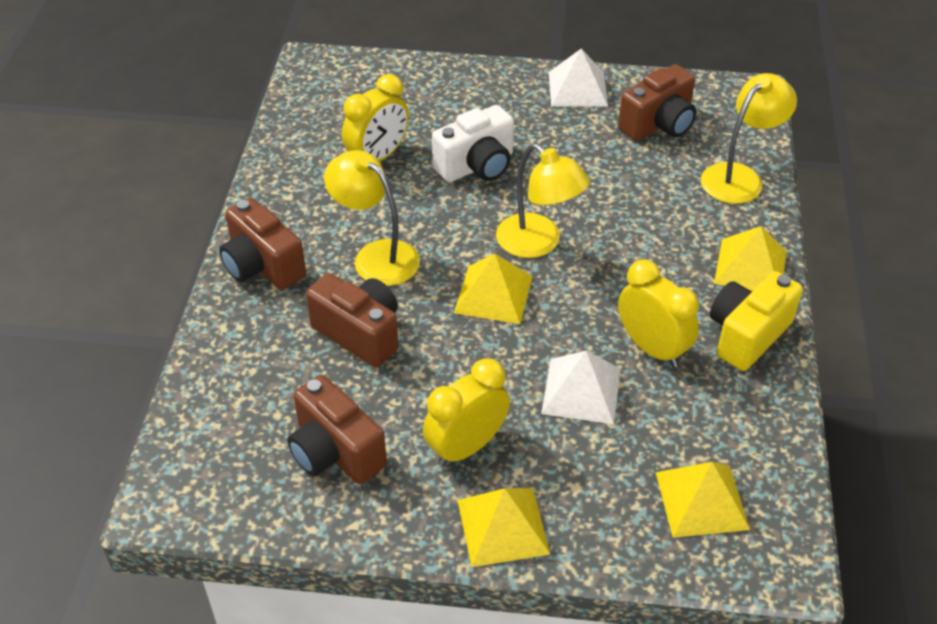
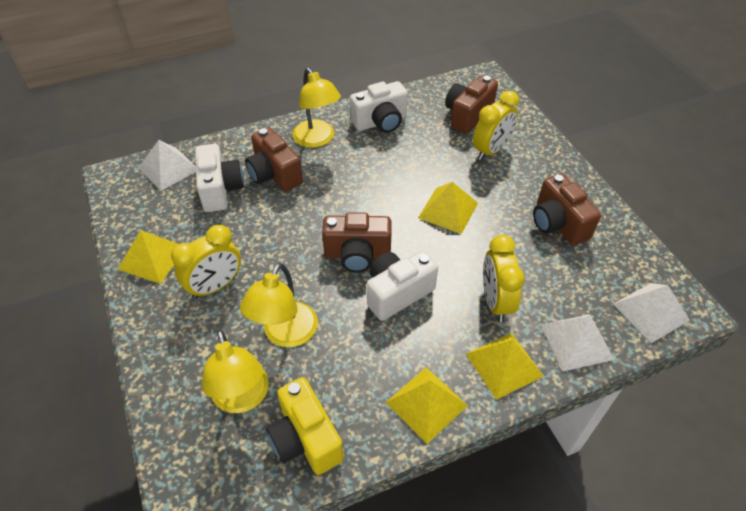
white camera: 1 -> 3
white pyramid: 2 -> 3

